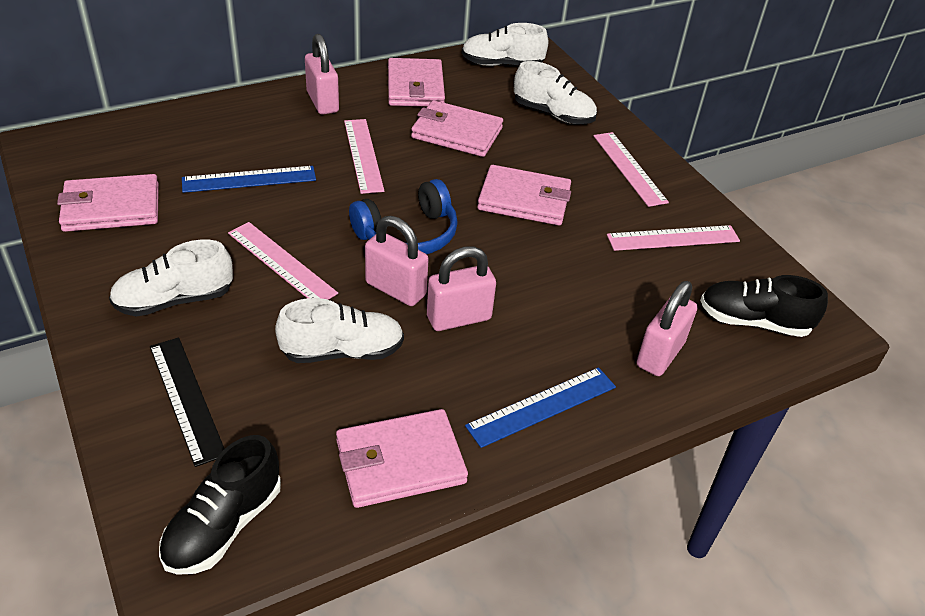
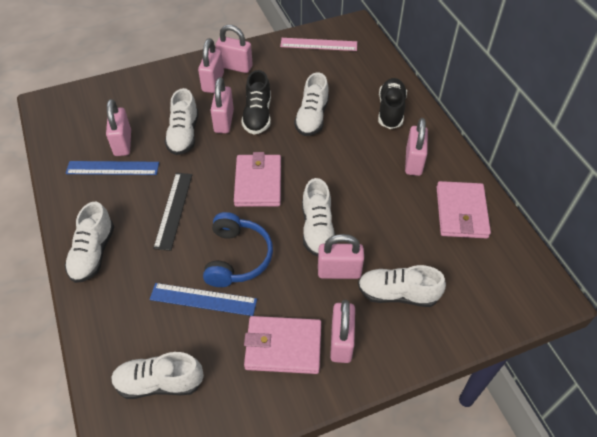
pink padlock: 4 -> 7
pink ruler: 4 -> 1
pink wallet: 5 -> 3
white shoe: 4 -> 6

